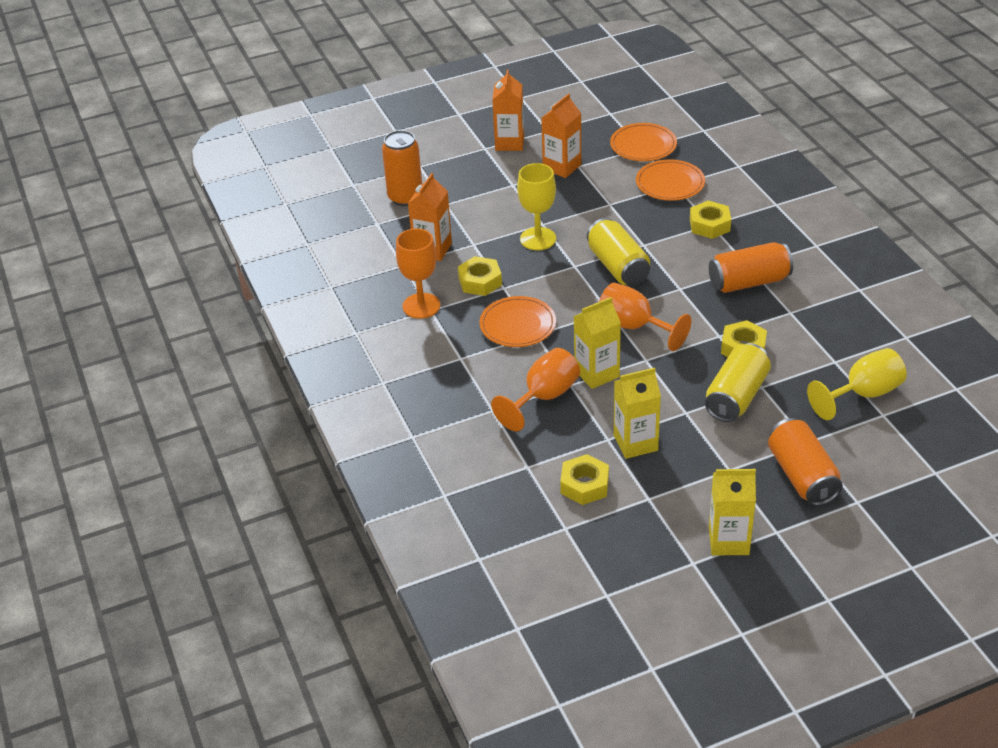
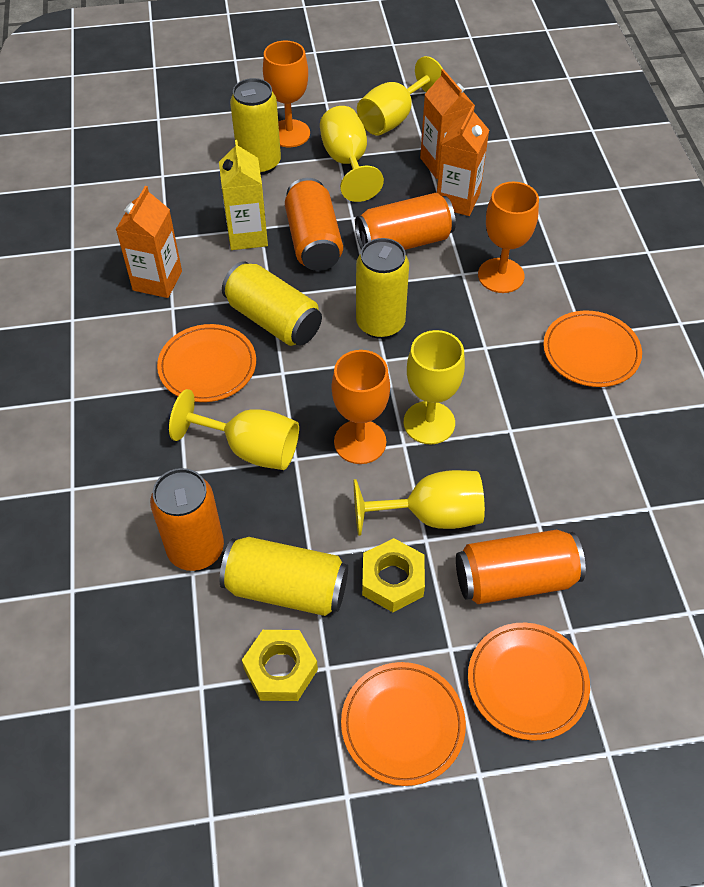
orange can: 3 -> 4
orange plate: 3 -> 4
yellow can: 2 -> 4
yellow carton: 3 -> 1
yellow goblet: 2 -> 5
yellow nut: 4 -> 2

